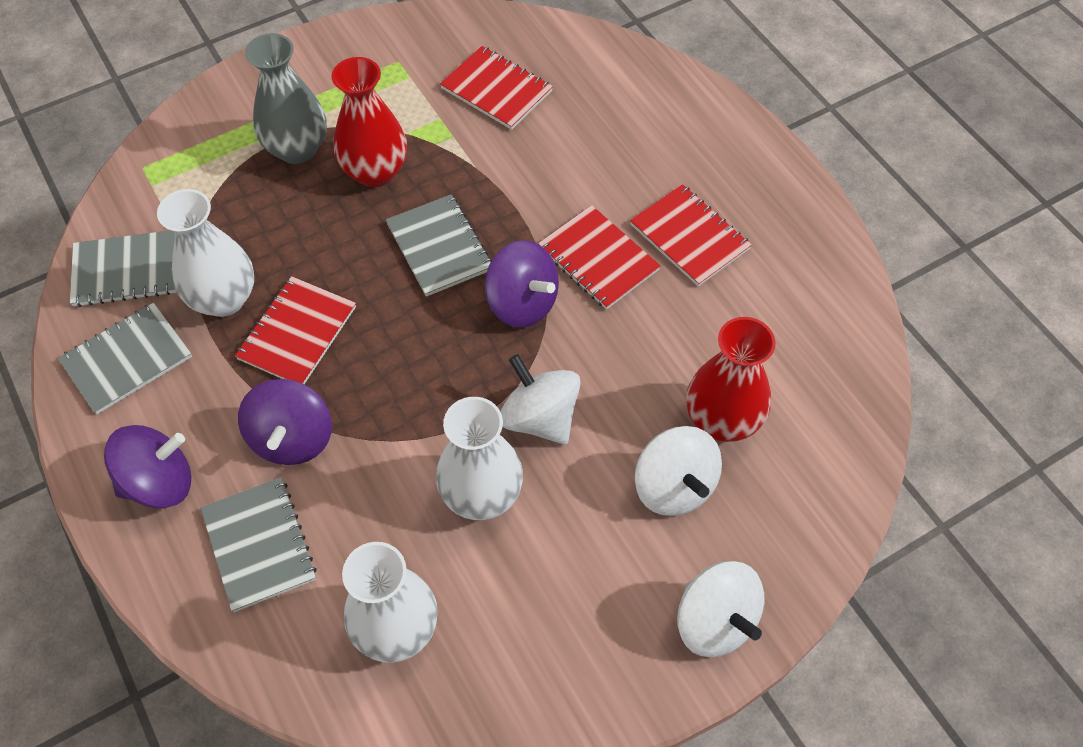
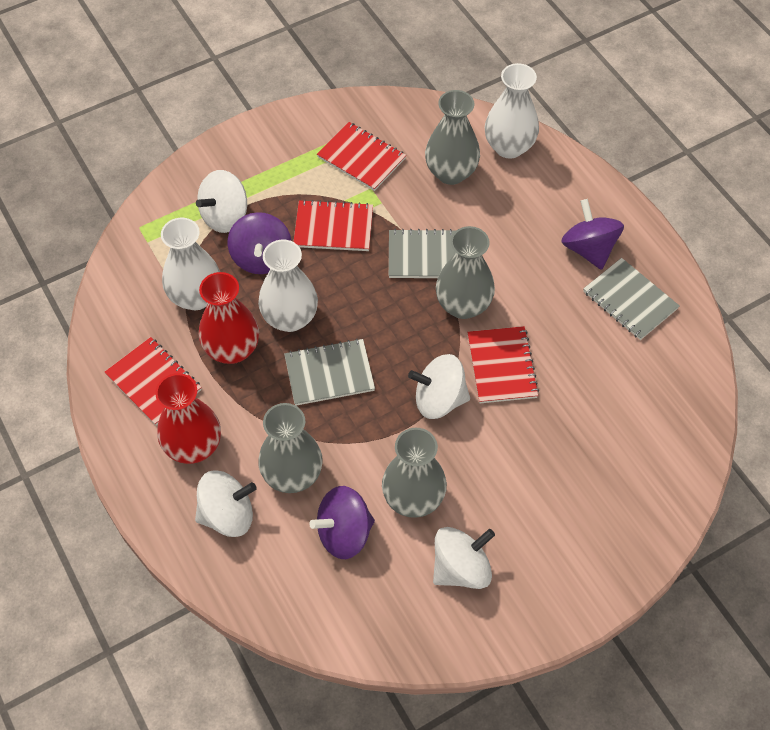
grey notebook: 4 -> 3
grey vase: 1 -> 4
white spinning top: 3 -> 4

